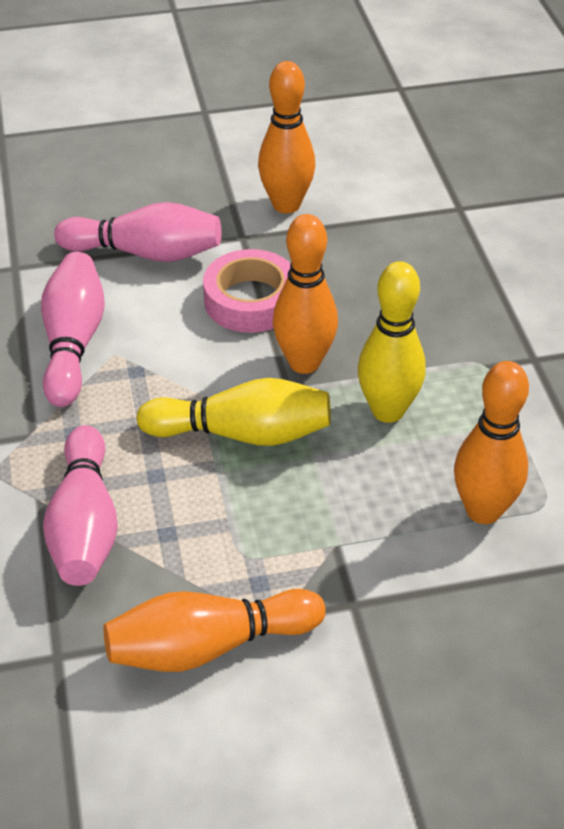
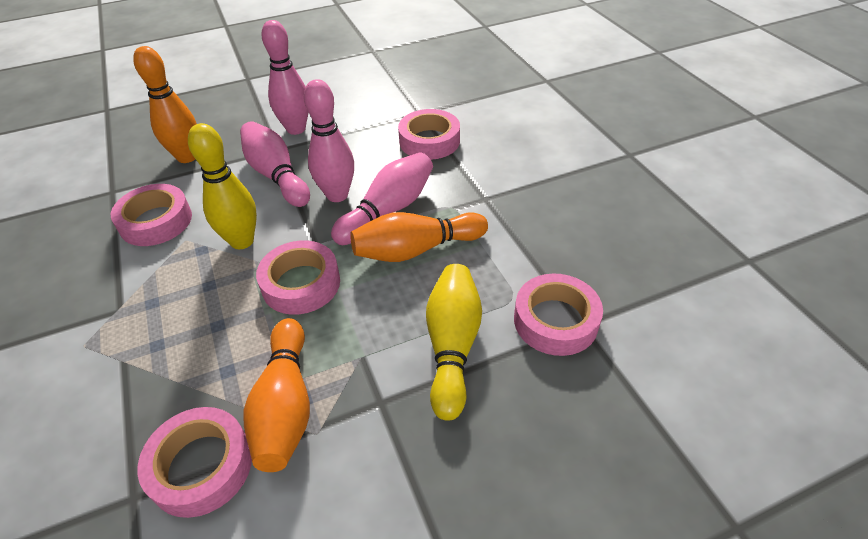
orange bowling pin: 4 -> 3
pink bowling pin: 3 -> 4
pink tape: 1 -> 5

